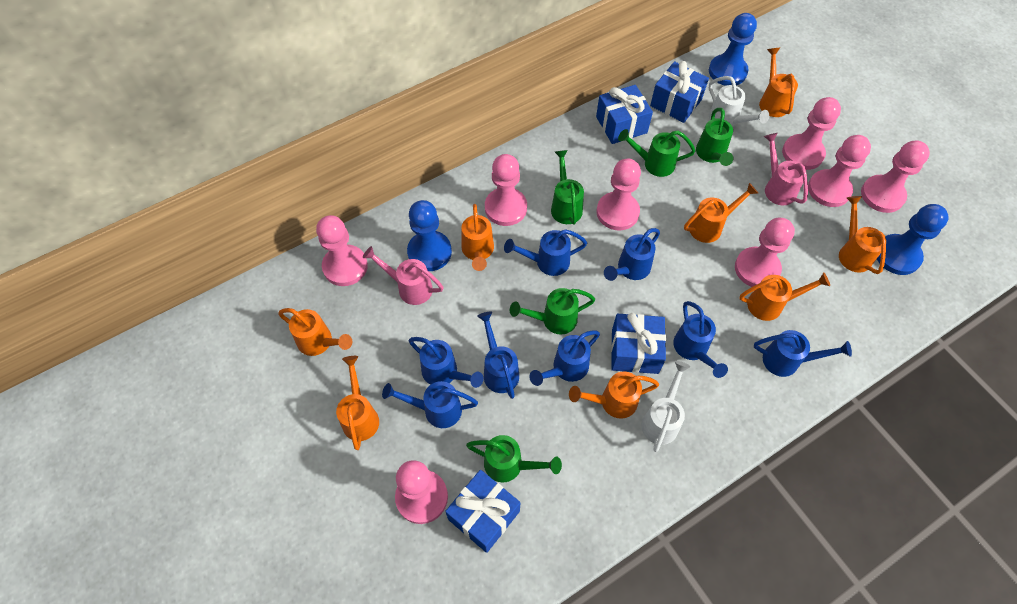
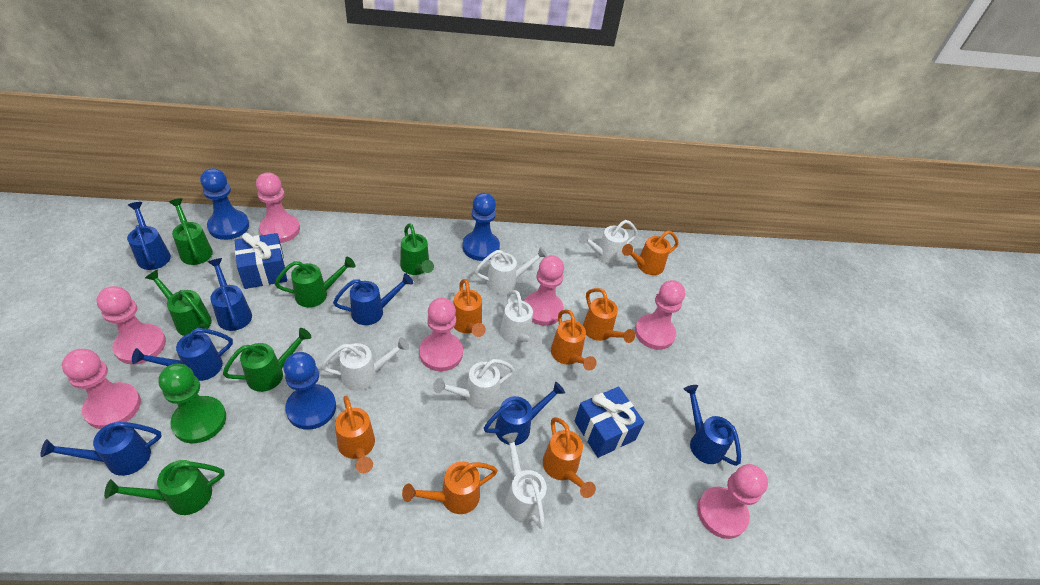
blue gift: 4 -> 2
blue watering can: 8 -> 7
green pawn: 0 -> 1
green watering can: 5 -> 6
orange watering can: 8 -> 7
pink pawn: 8 -> 7
pink watering can: 2 -> 0
white watering can: 2 -> 6

